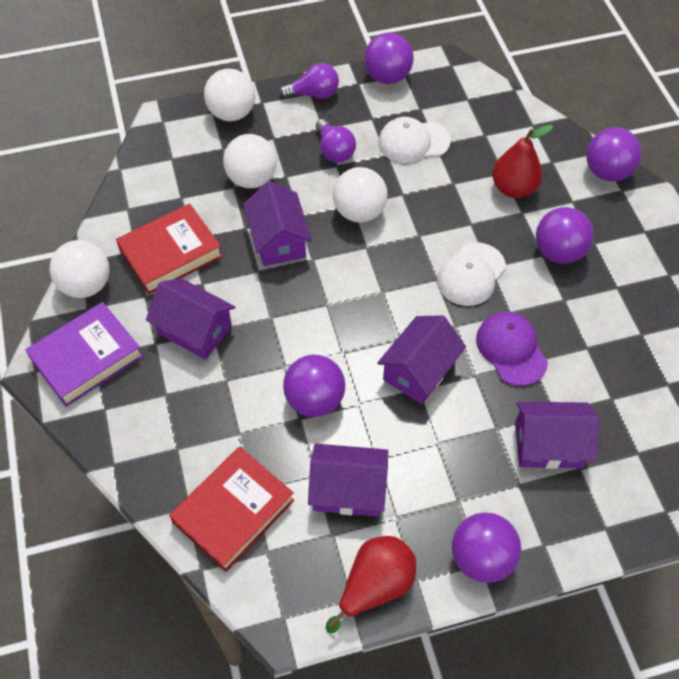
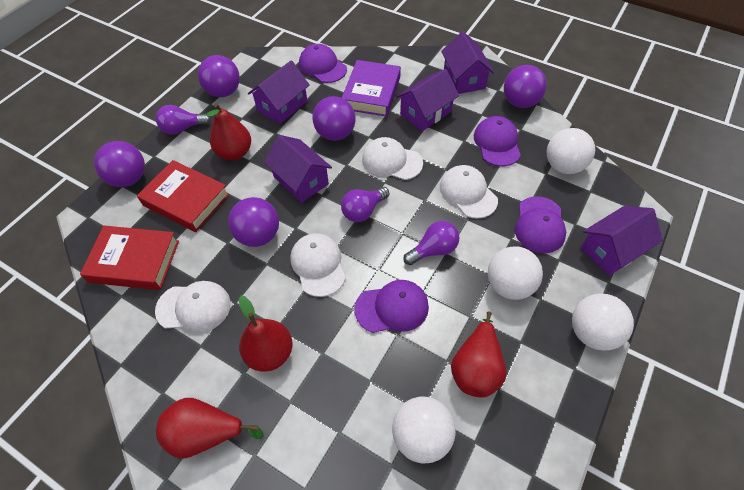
purple cap: 1 -> 4
purple light bulb: 2 -> 3
red pear: 2 -> 4
white cap: 2 -> 4

